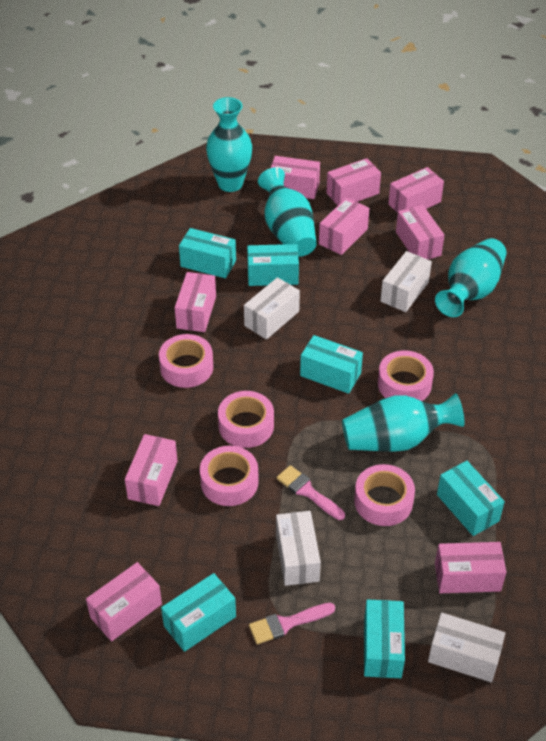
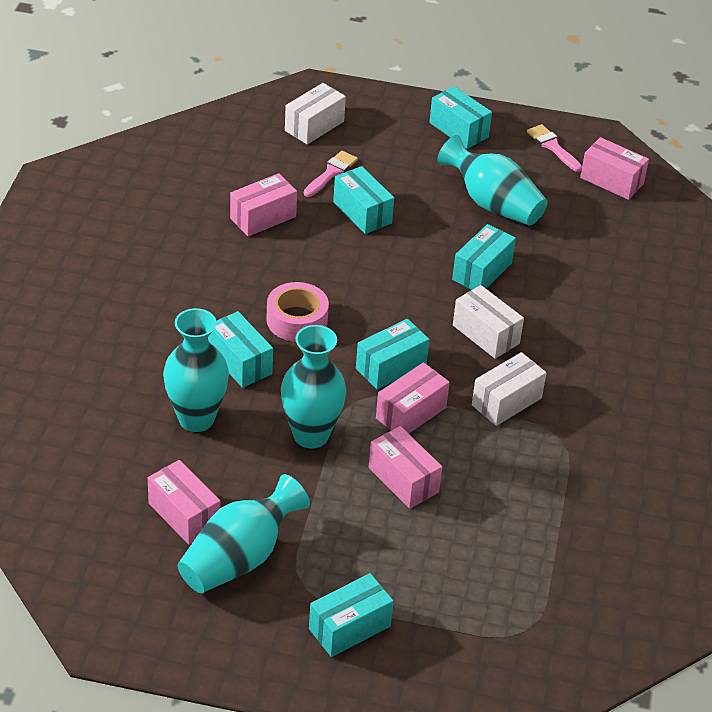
pink box: 9 -> 5
pink tape: 5 -> 1
white box: 4 -> 3

